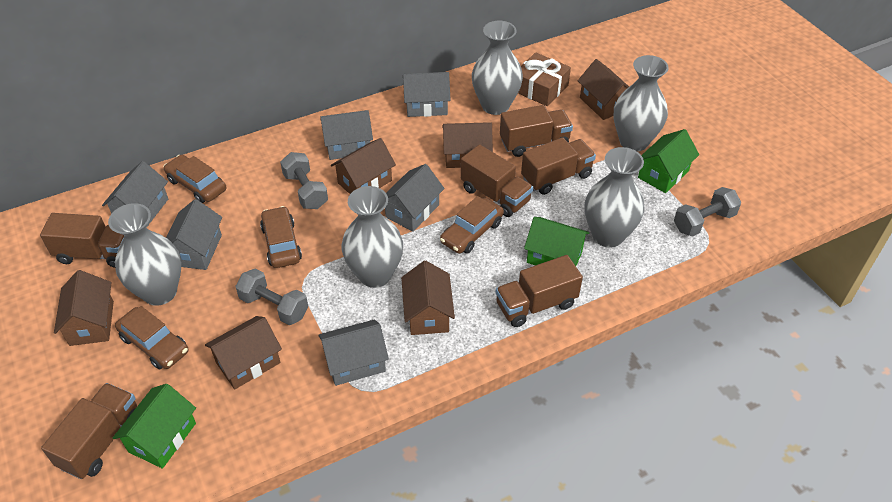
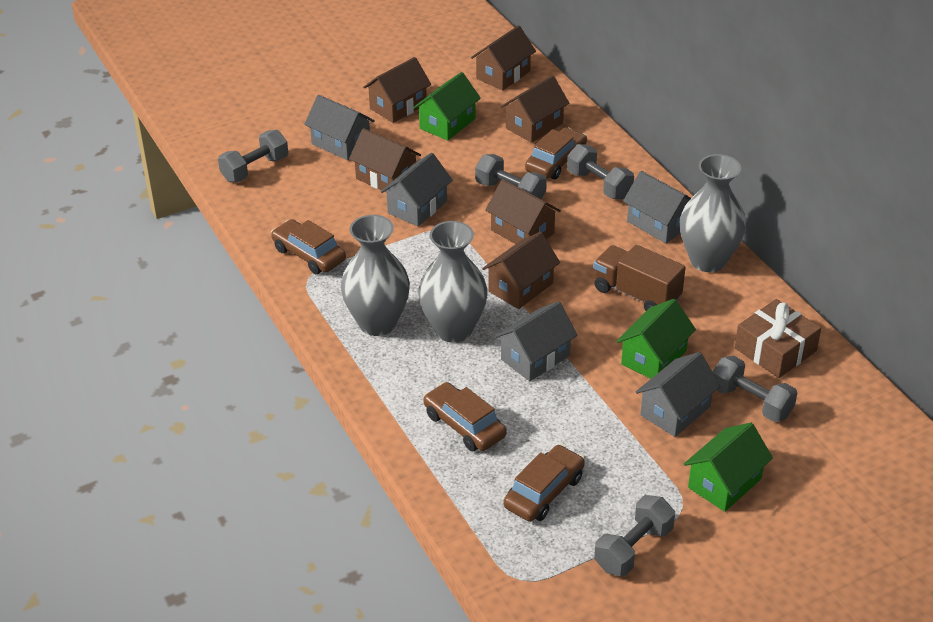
brown truck: 6 -> 1
grey dumbbell: 3 -> 5
grey house: 6 -> 5
grey vase: 5 -> 3

